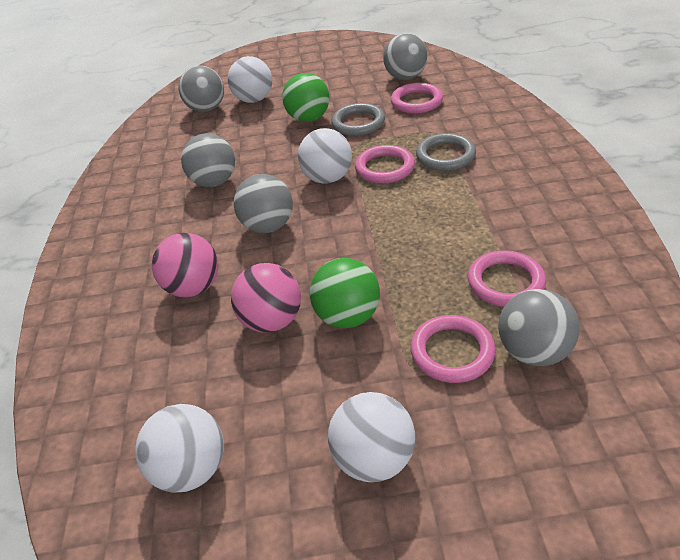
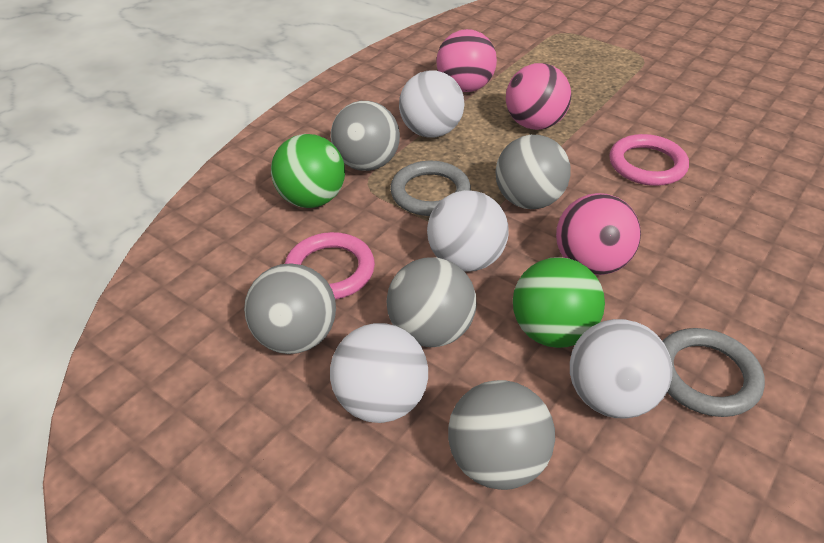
pink ball: 2 -> 3
pink ring: 4 -> 2

